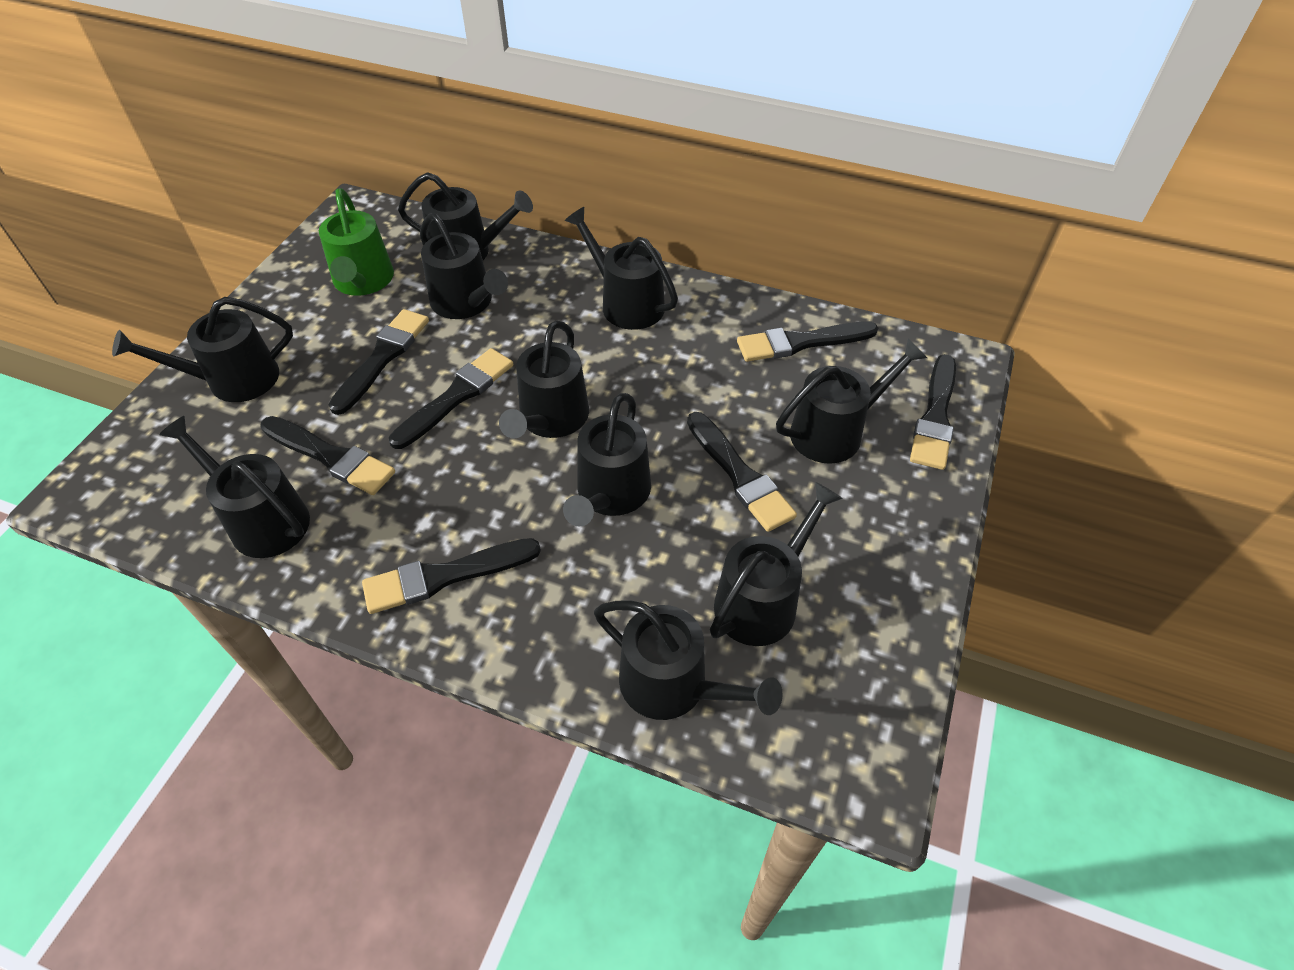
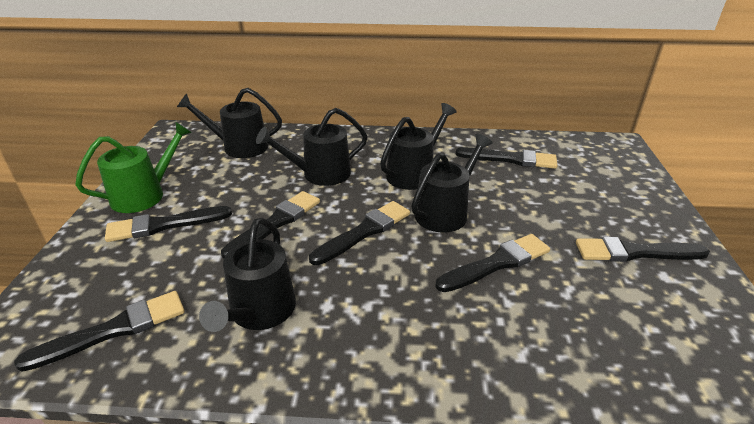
black watering can: 10 -> 5

